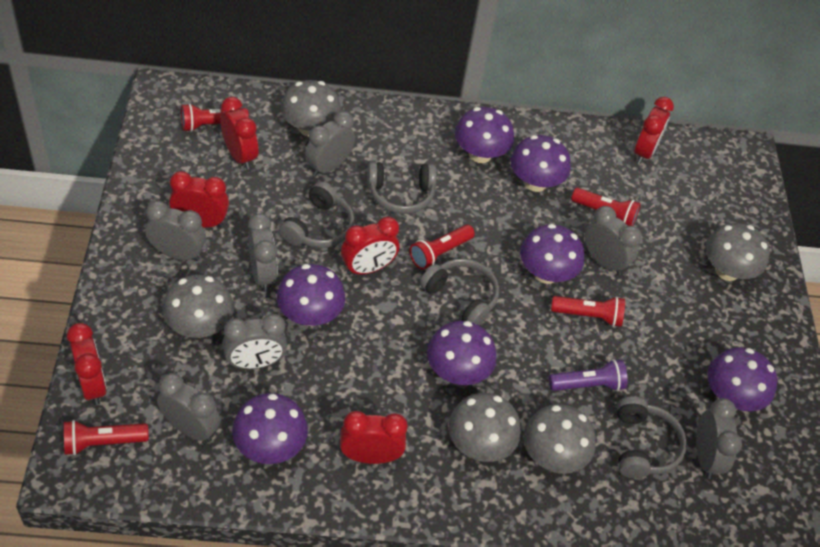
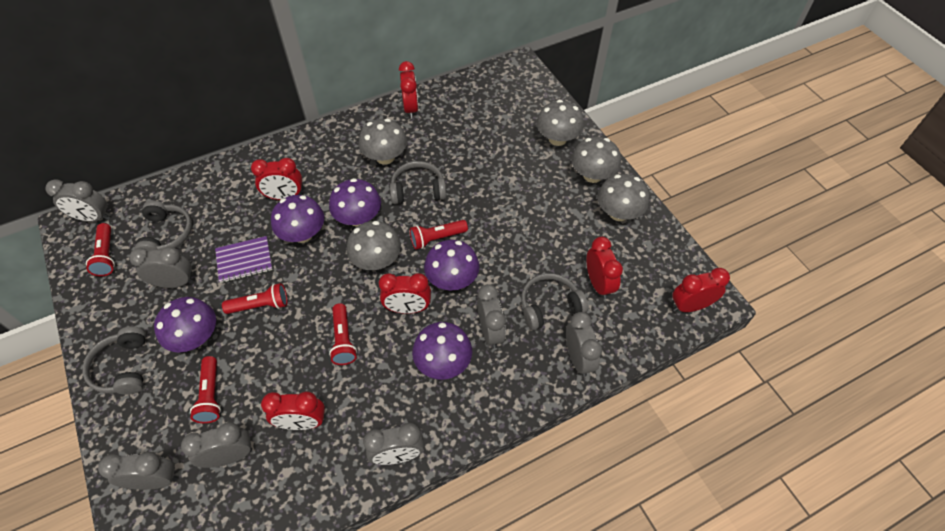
purple flashlight: 1 -> 0
purple mushroom: 7 -> 5
purple notebook: 0 -> 1

